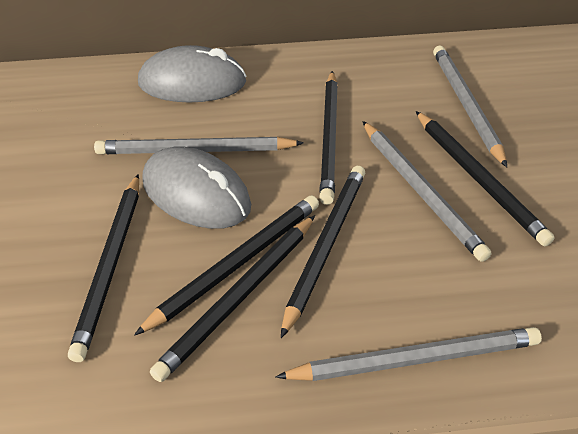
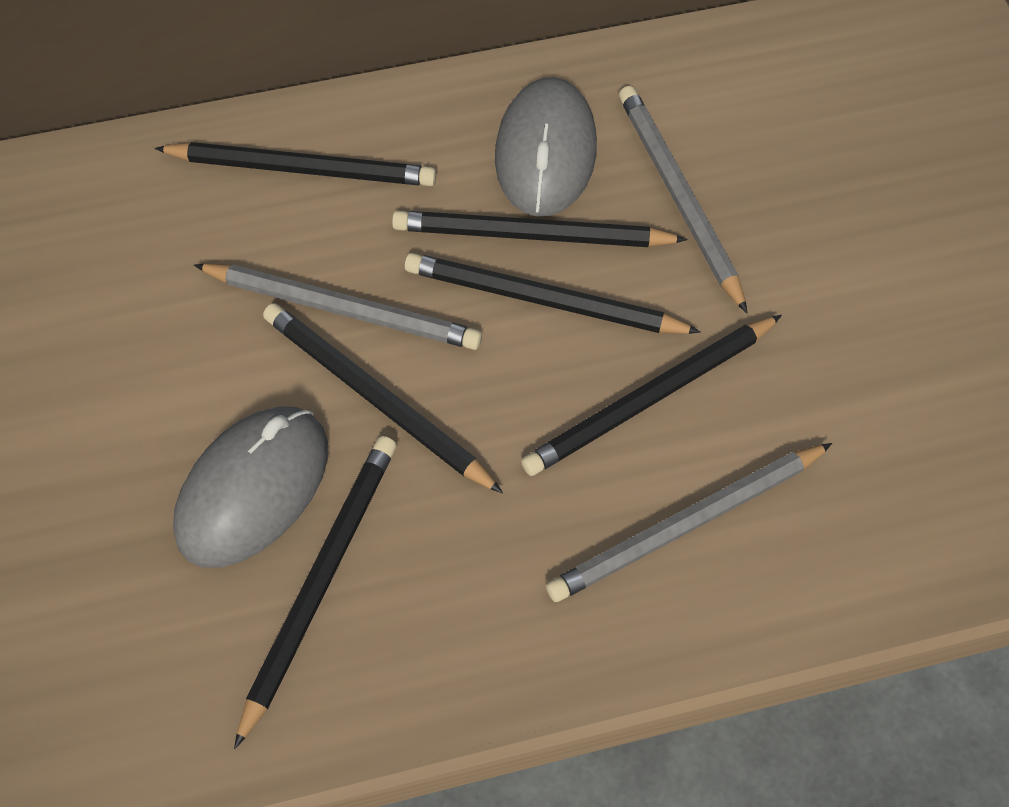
grey pencil: 4 -> 3

